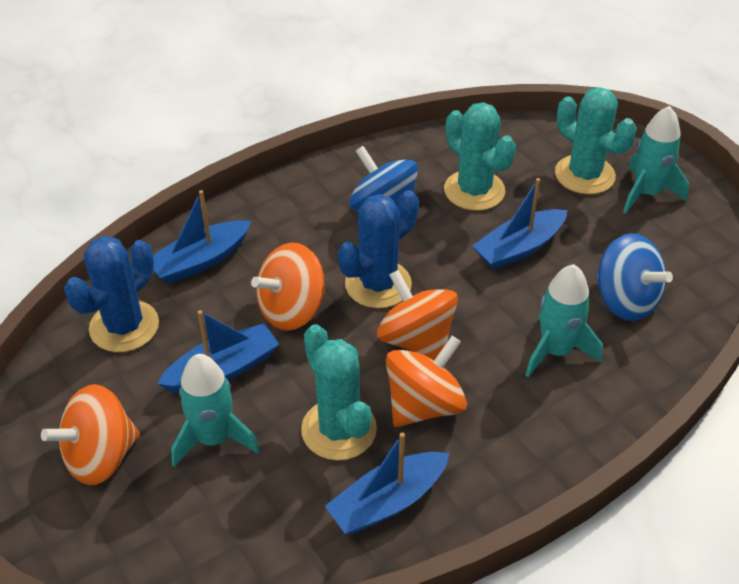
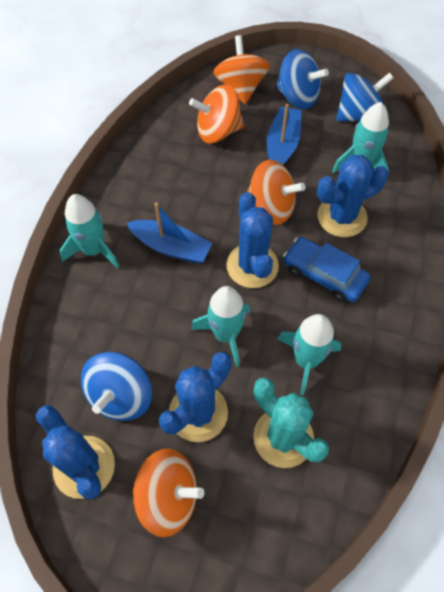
blue boat: 4 -> 2
blue cactus: 2 -> 4
blue car: 0 -> 1
blue spinning top: 2 -> 3
turquoise cactus: 3 -> 1
turquoise rocket: 3 -> 4

